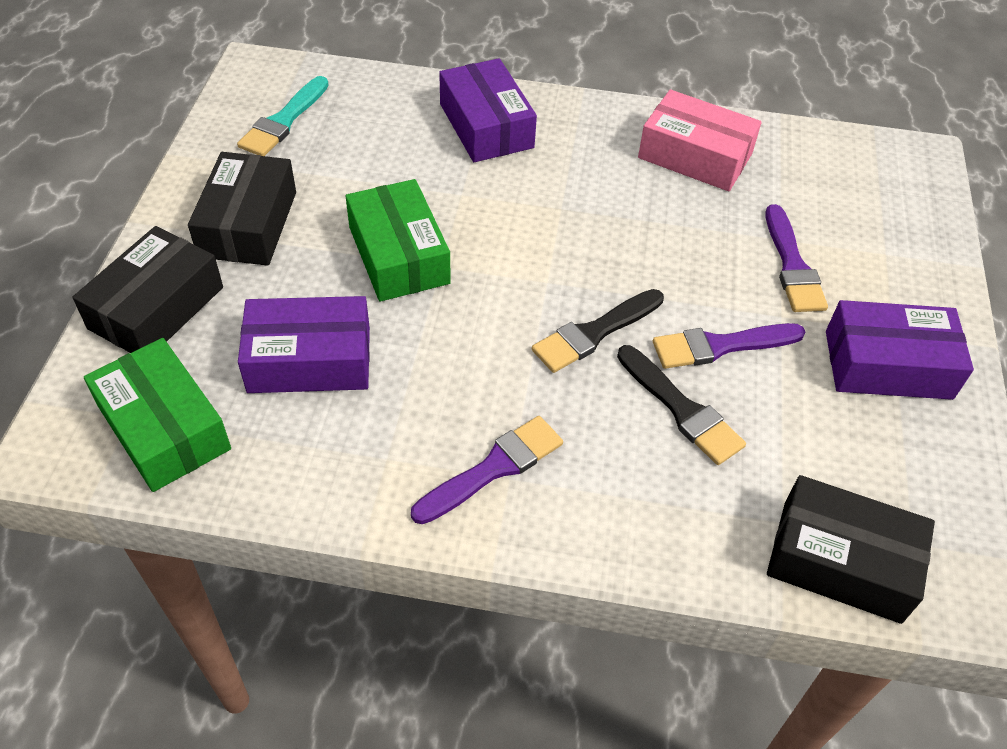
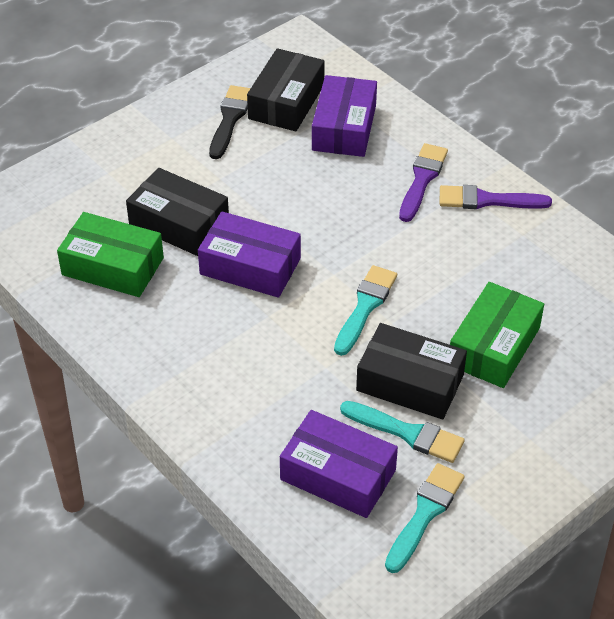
black brush: 2 -> 1
pink box: 1 -> 0
purple brush: 3 -> 2
turquoise brush: 1 -> 3

